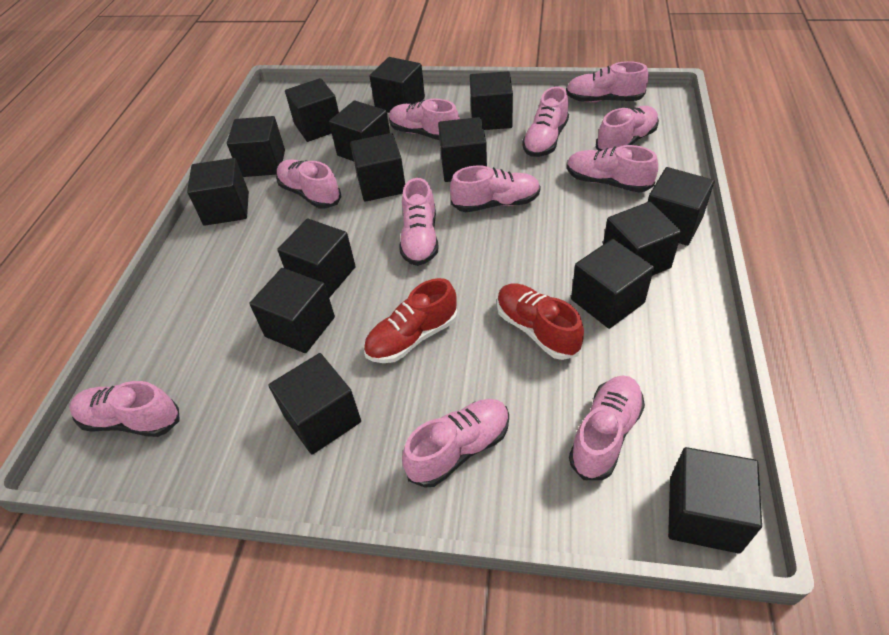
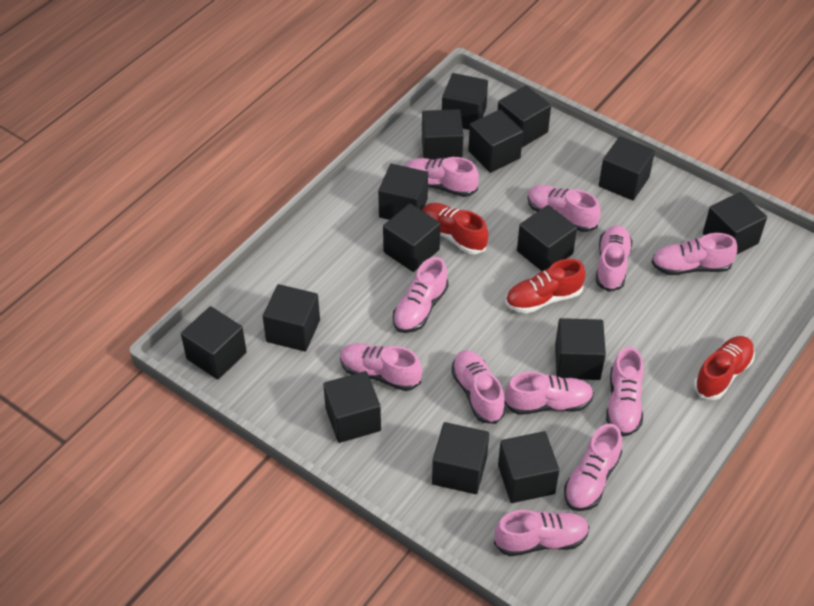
red shoe: 2 -> 3

